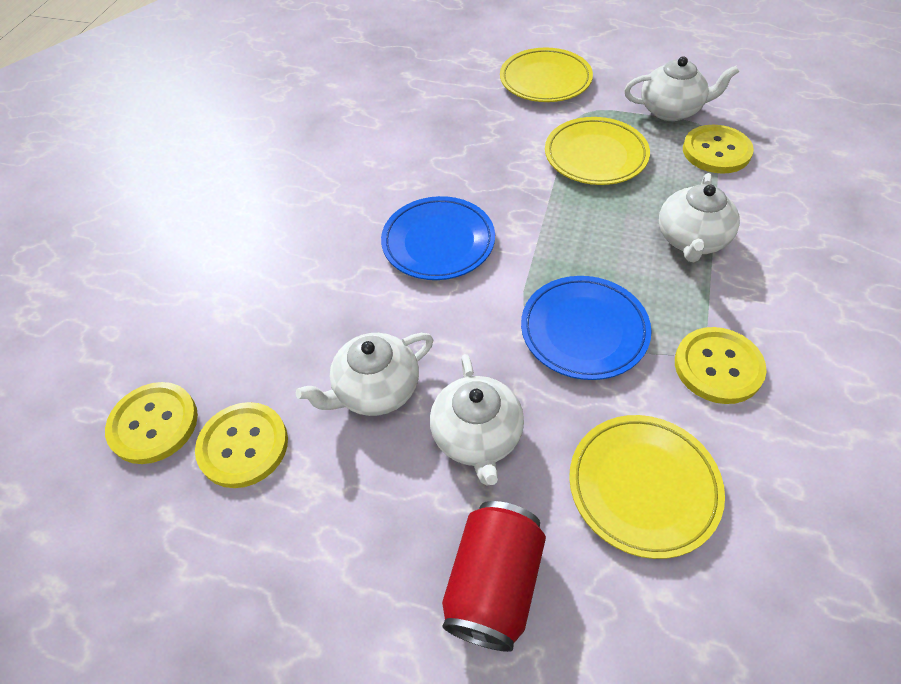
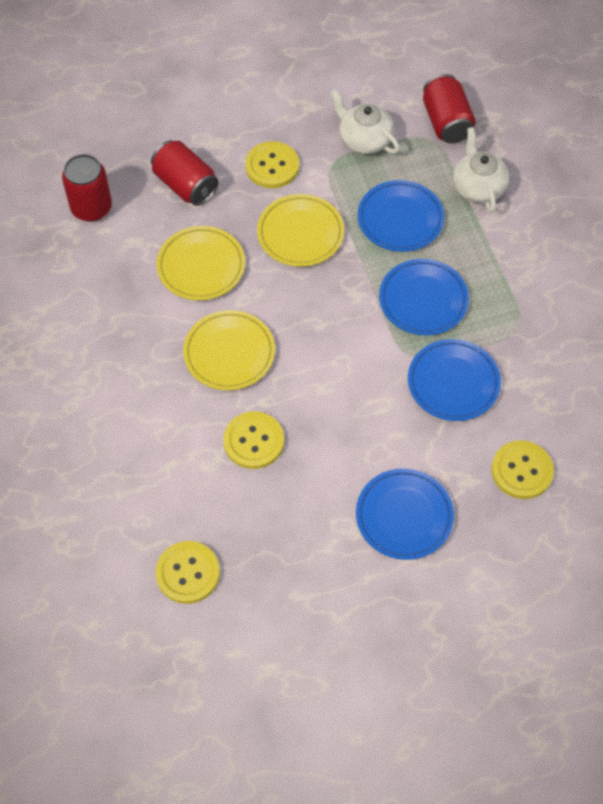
blue plate: 2 -> 4
red can: 1 -> 3
white teapot: 4 -> 2

